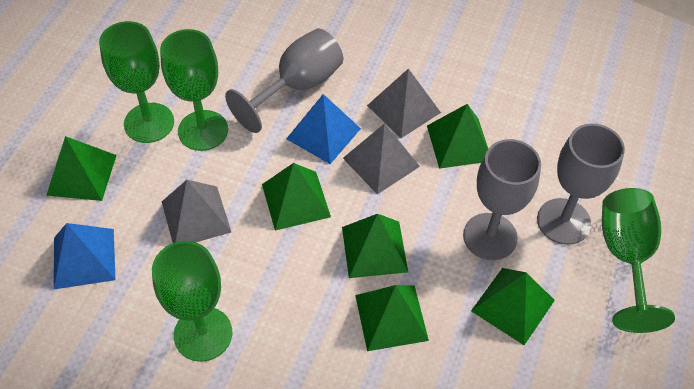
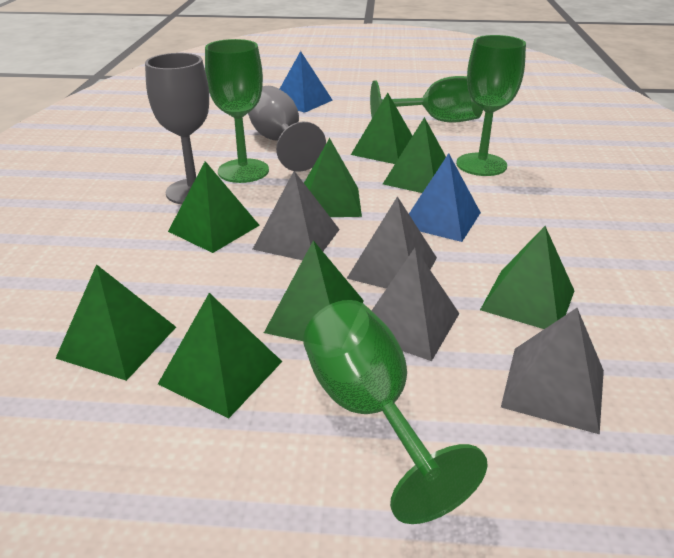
green pyramid: 6 -> 8
grey goblet: 3 -> 2
grey pyramid: 3 -> 4

